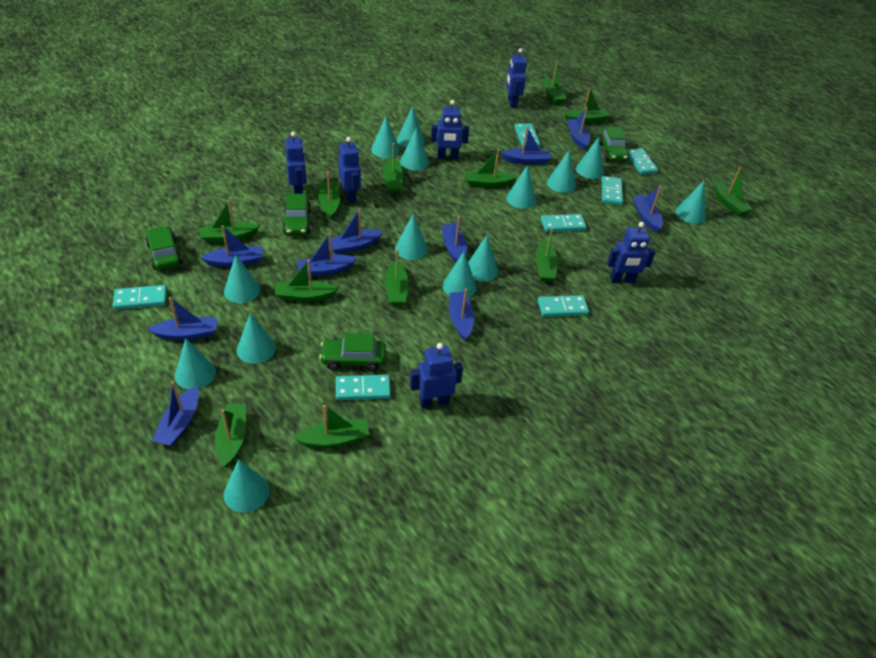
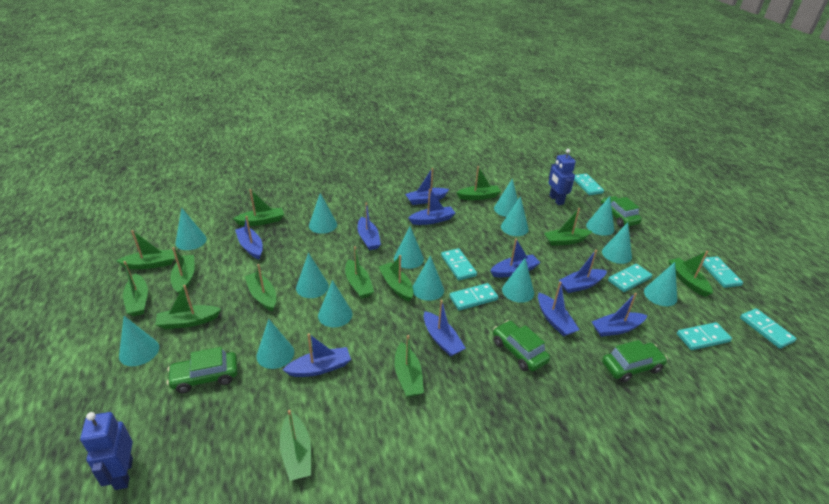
blue robot: 6 -> 2
green boat: 12 -> 13

